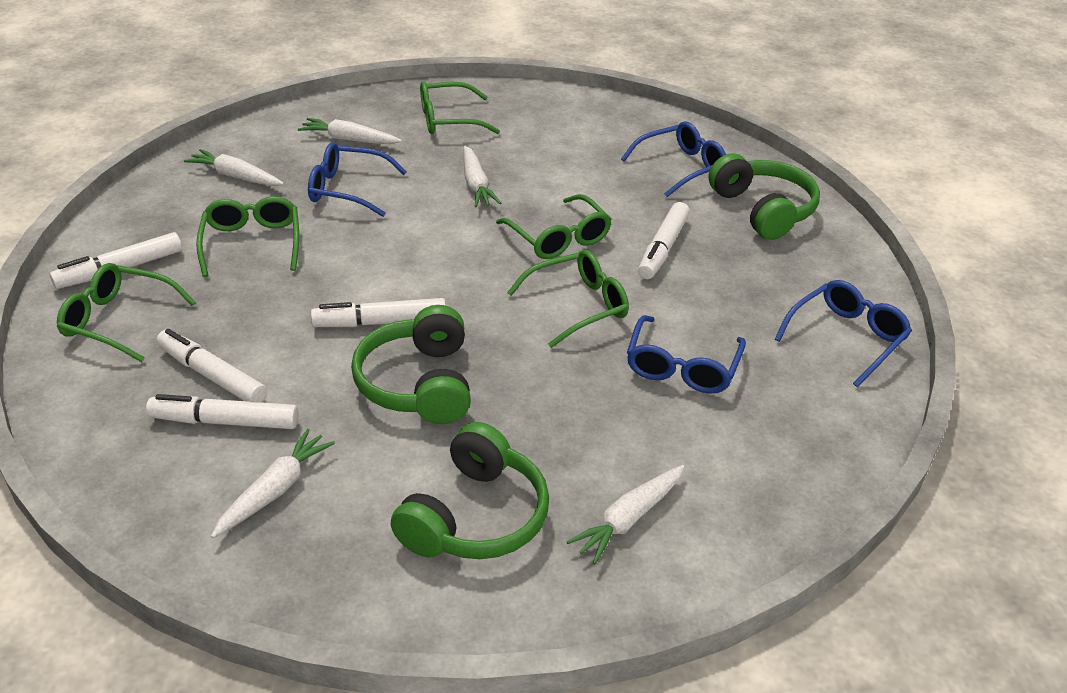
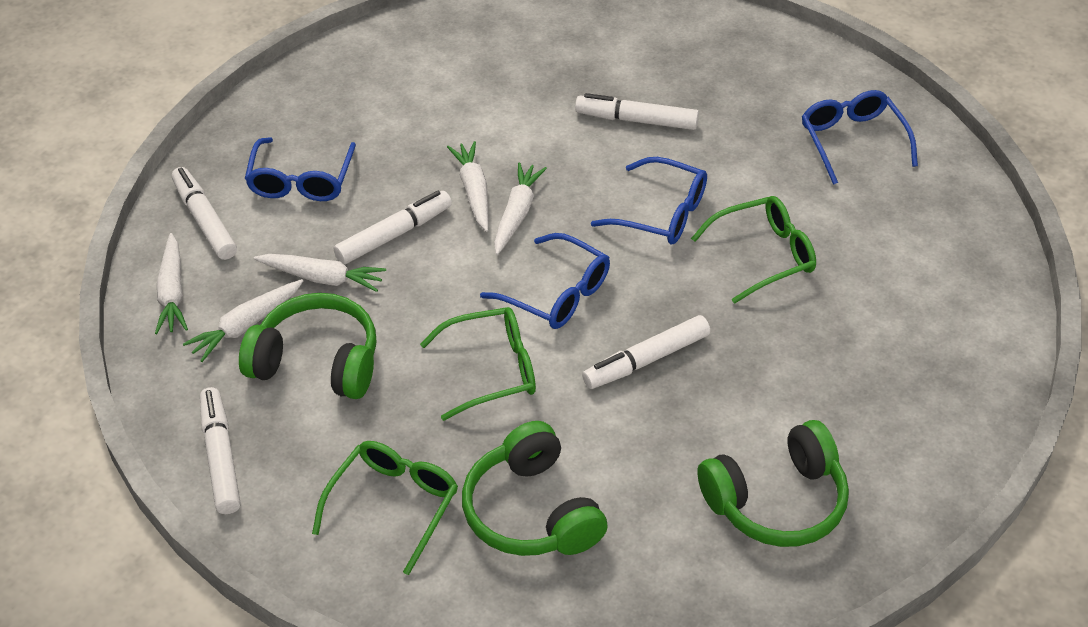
green glasses: 5 -> 3

